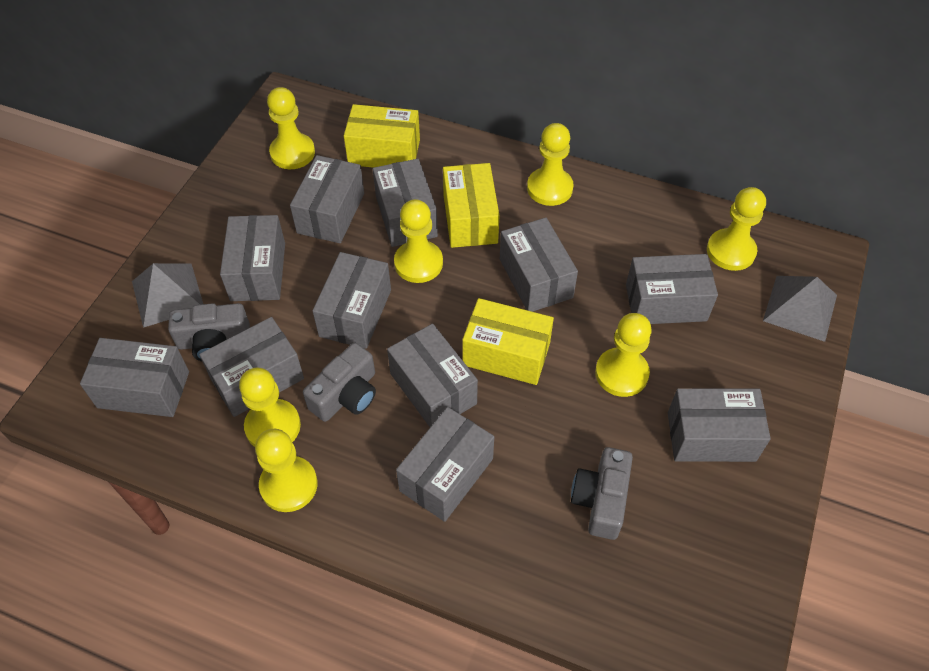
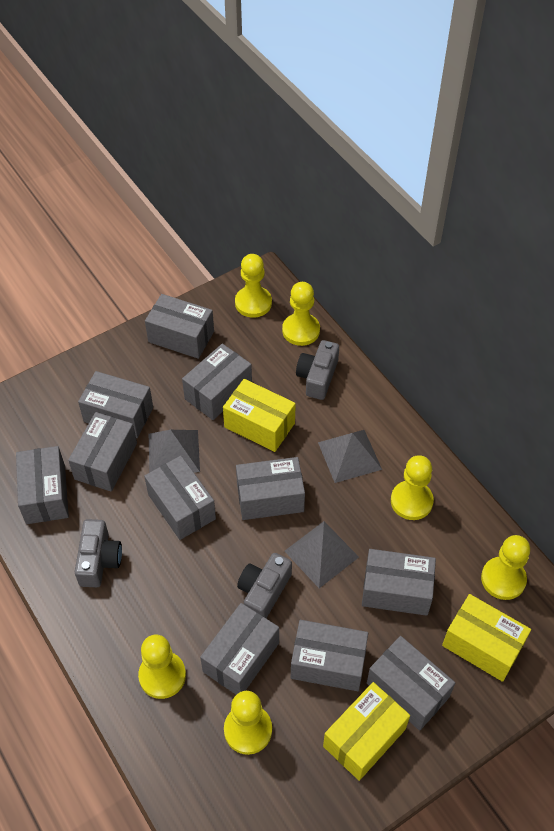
grey pyramid: 2 -> 3
yellow pawn: 7 -> 6

